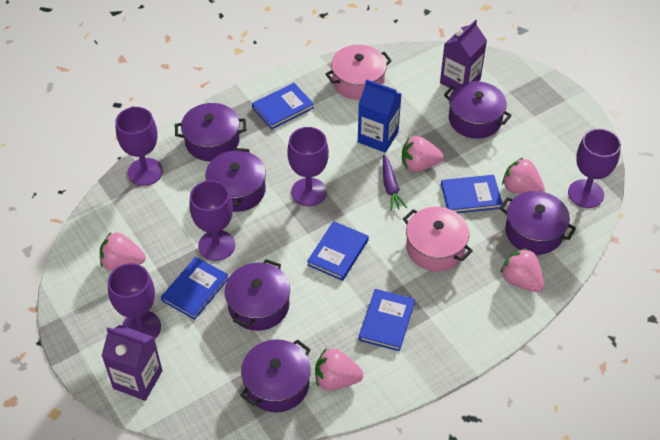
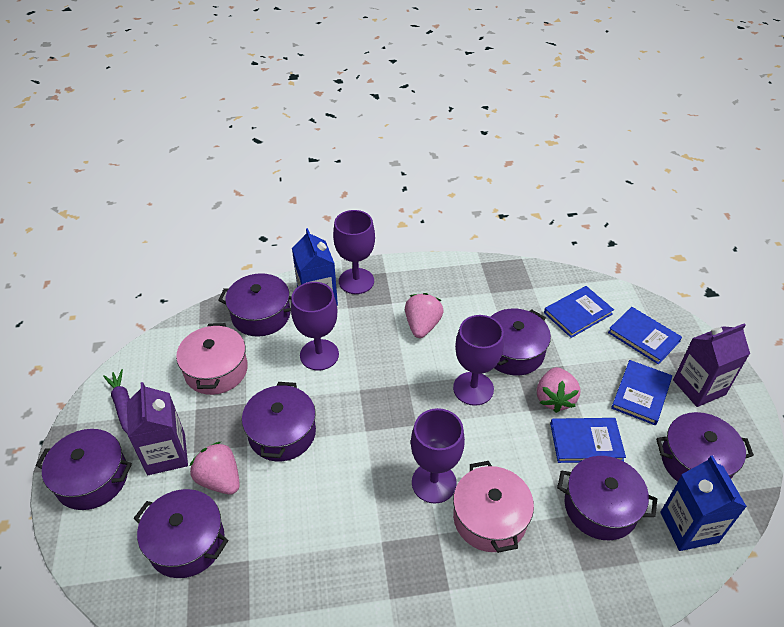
blue book: 5 -> 4
blue carton: 1 -> 2
pink strawberry: 5 -> 3
purple goblet: 5 -> 4
purple pot: 6 -> 7

